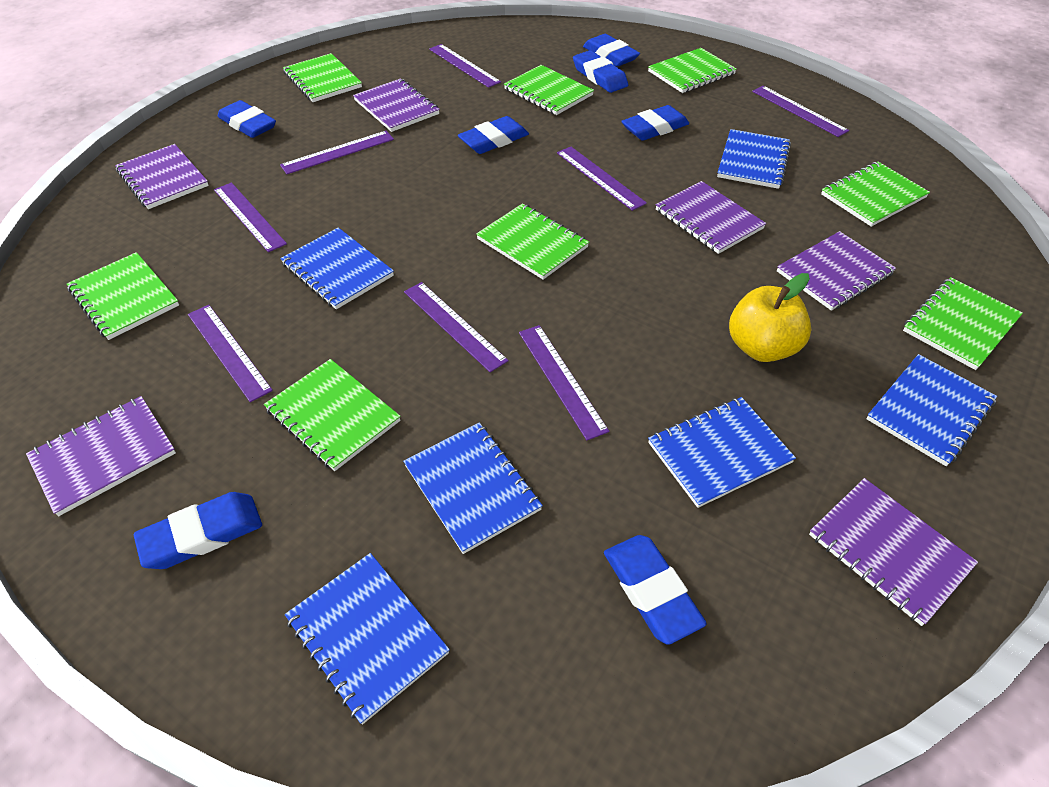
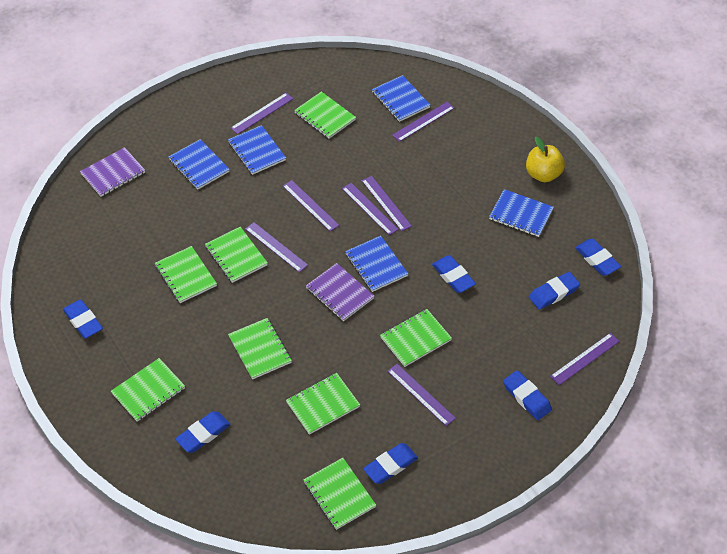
blue notebook: 6 -> 5
purple notebook: 6 -> 2

